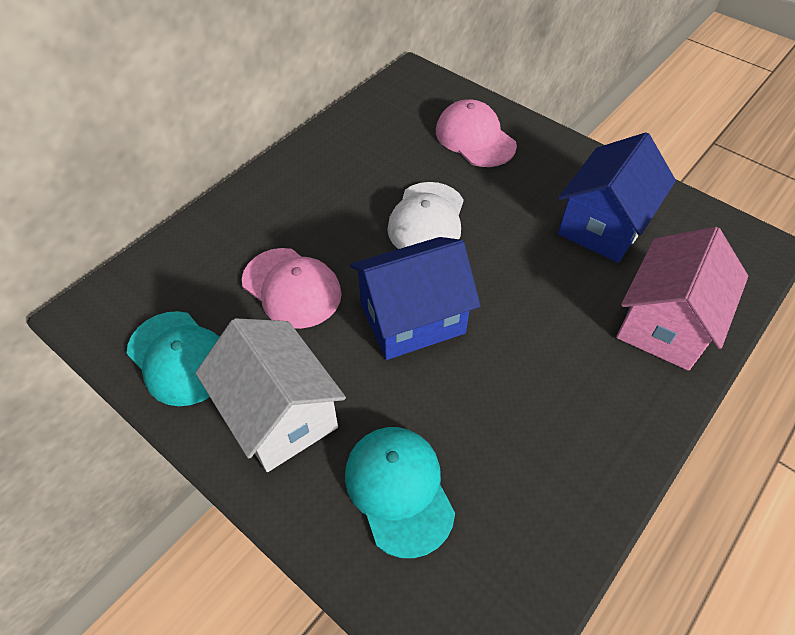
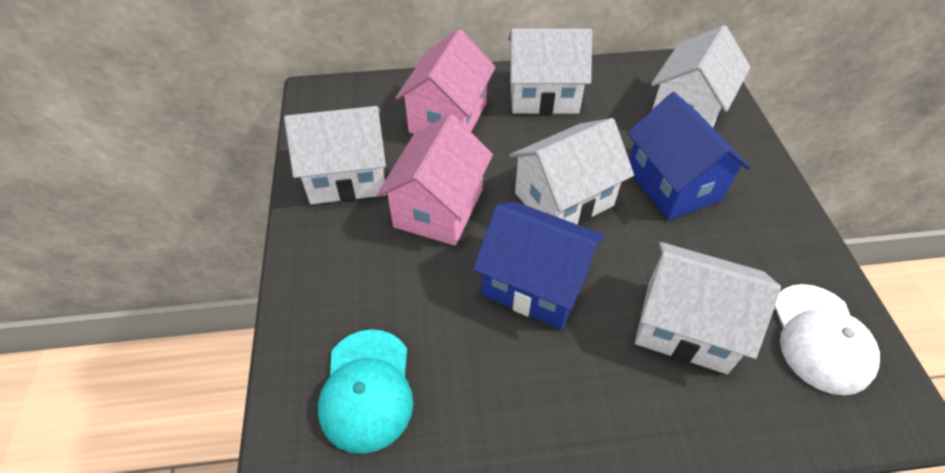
pink cap: 2 -> 0
pink house: 1 -> 2
turquoise cap: 2 -> 1
white house: 1 -> 5

